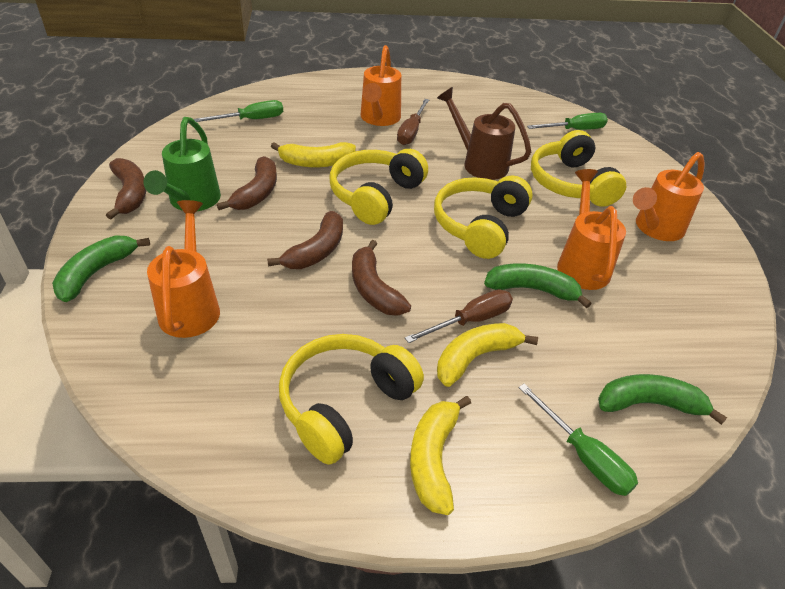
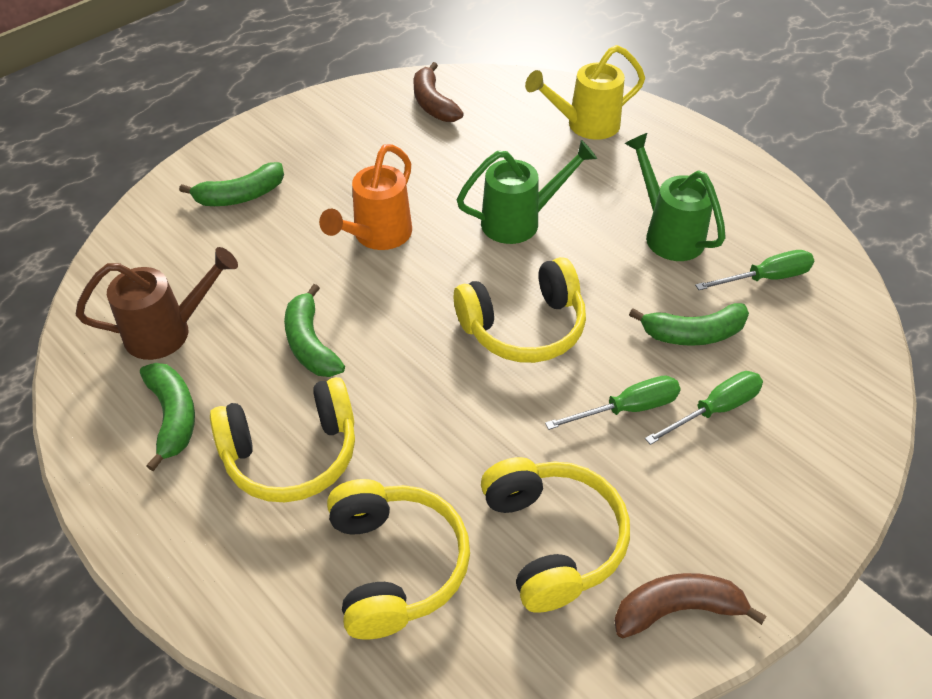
brown banana: 4 -> 2
brown screwdriver: 2 -> 0
green banana: 3 -> 4
green watering can: 1 -> 2
orange watering can: 4 -> 1
yellow banana: 3 -> 0
yellow watering can: 0 -> 1

